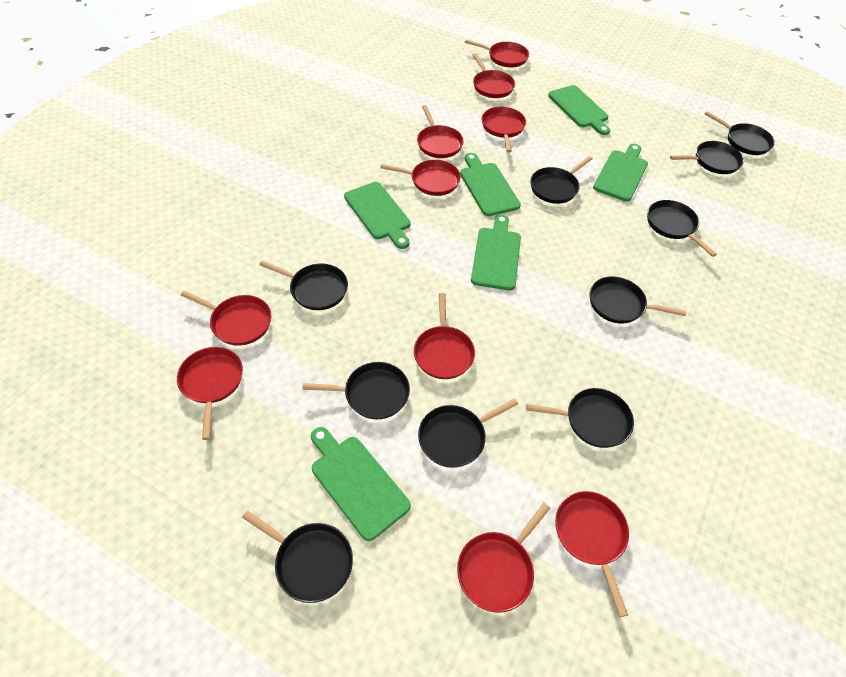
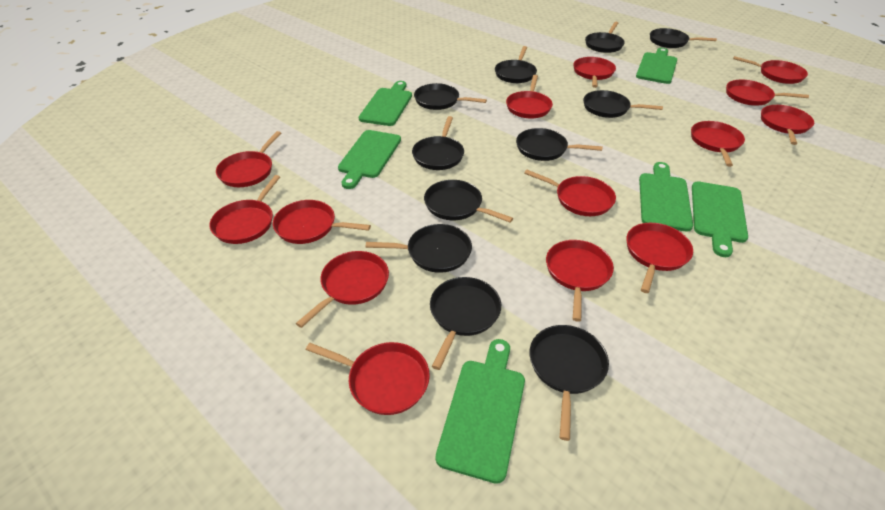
black pan: 10 -> 11
red pan: 10 -> 14

